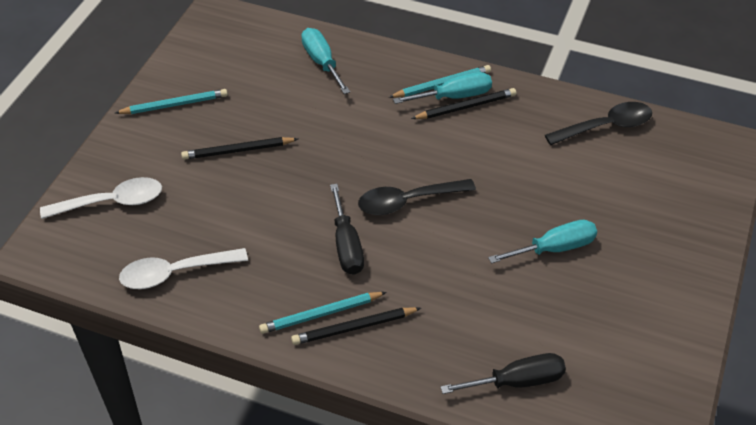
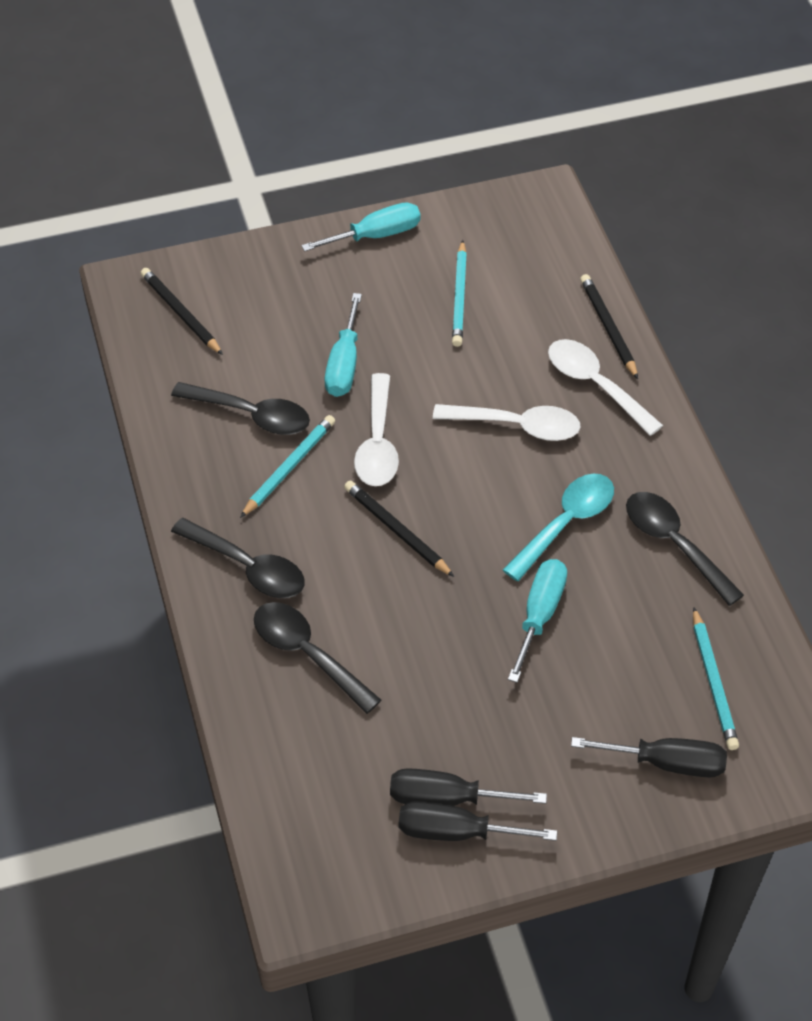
black screwdriver: 2 -> 3
black spoon: 2 -> 4
turquoise spoon: 0 -> 1
white spoon: 2 -> 3

